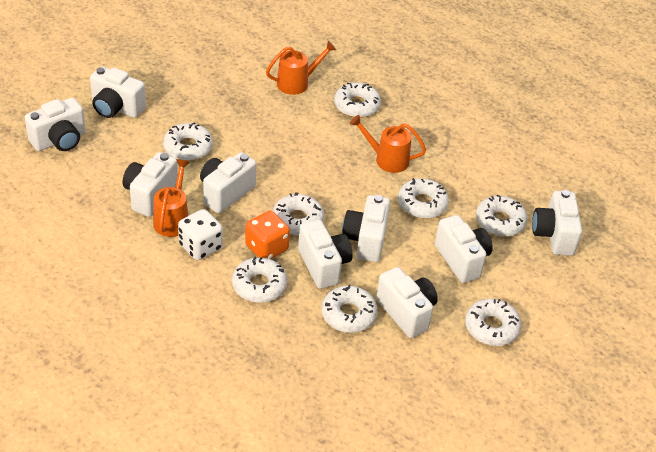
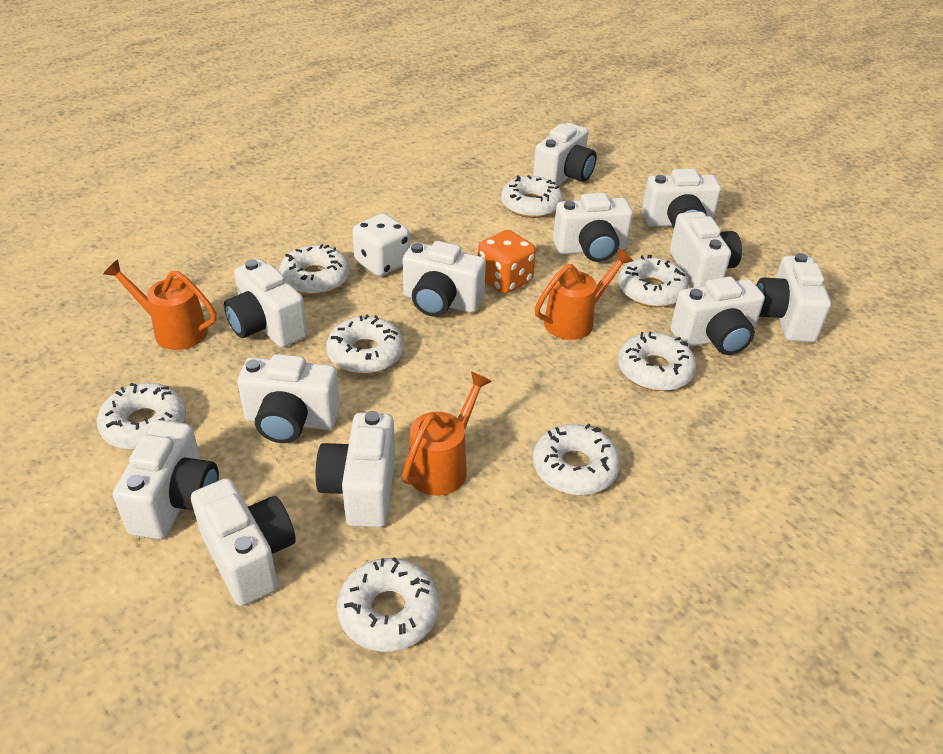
white camera: 9 -> 12

